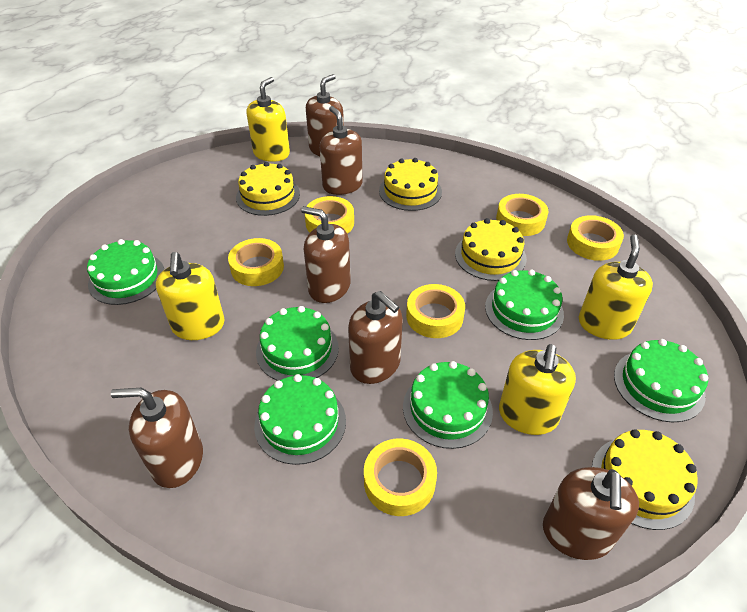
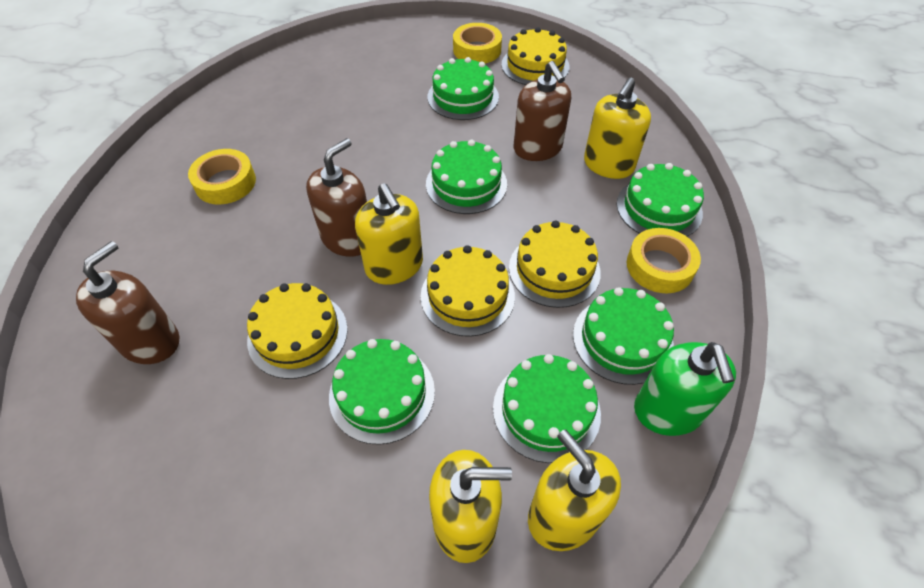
brown soap dispenser: 6 -> 3
green soap dispenser: 0 -> 1
yellow tape: 6 -> 3

